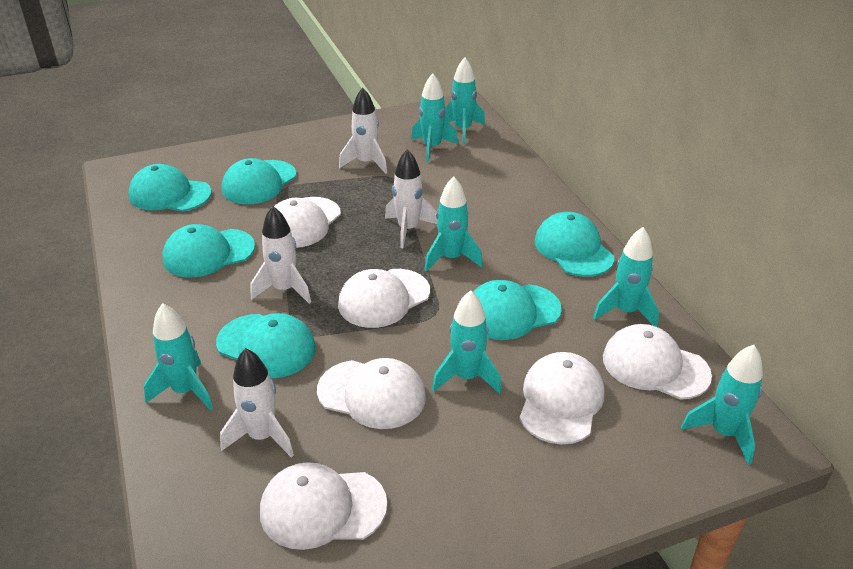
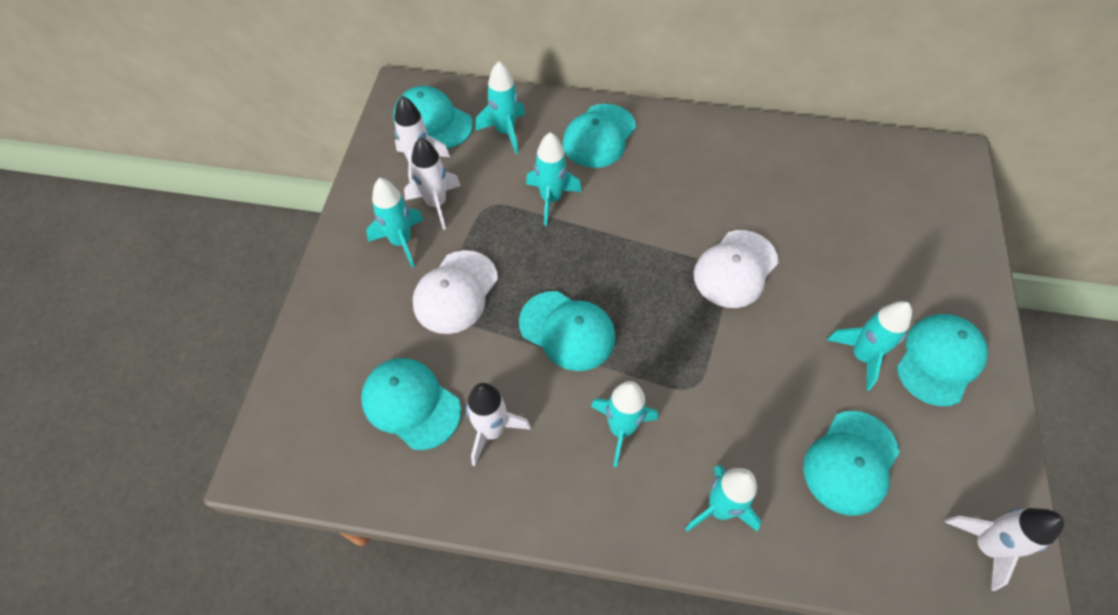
turquoise rocket: 7 -> 6
white cap: 6 -> 2

